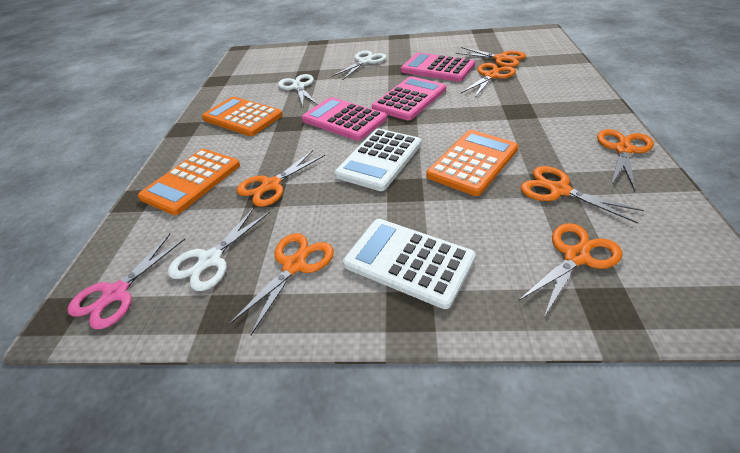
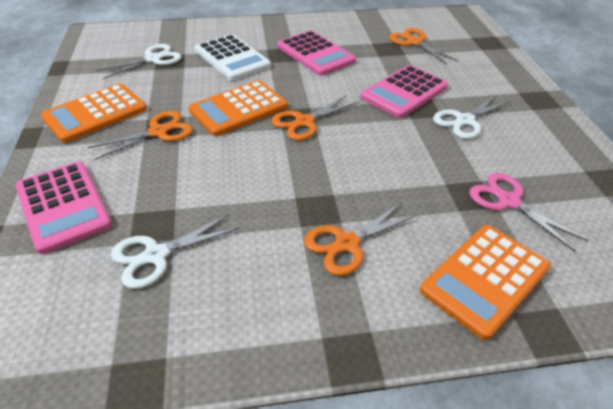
orange scissors: 7 -> 4
white calculator: 2 -> 1

